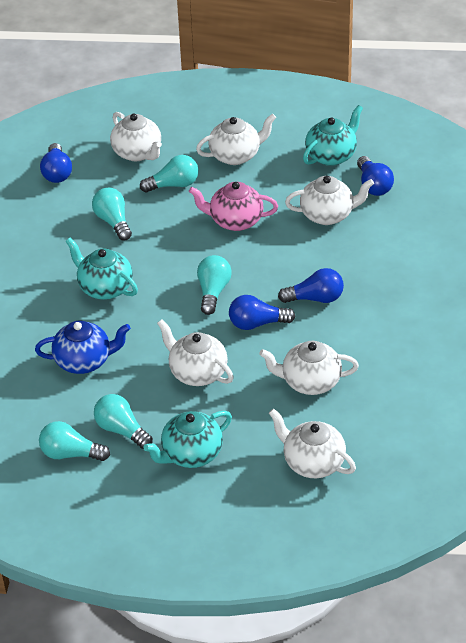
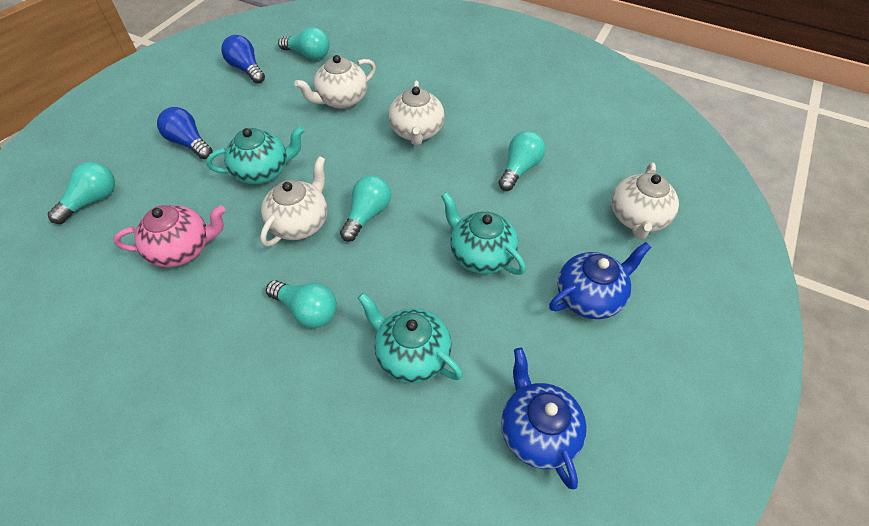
blue light bulb: 4 -> 2
blue teapot: 1 -> 2
white teapot: 6 -> 4

